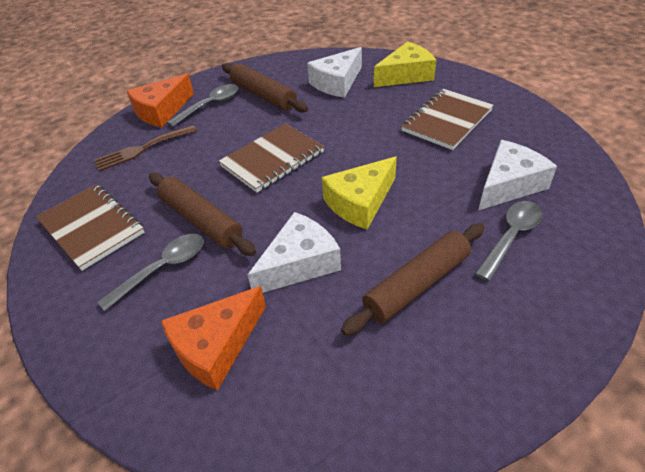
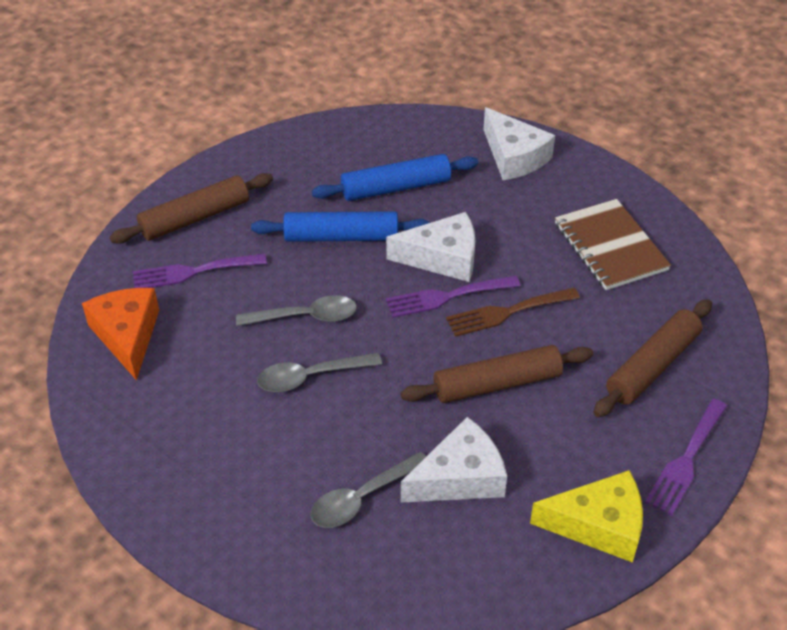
blue rolling pin: 0 -> 2
brown notebook: 3 -> 1
orange cheese: 2 -> 1
purple fork: 0 -> 3
yellow cheese: 2 -> 1

